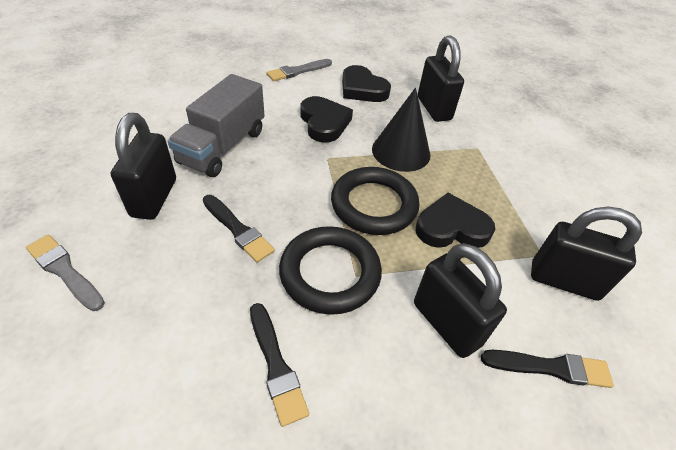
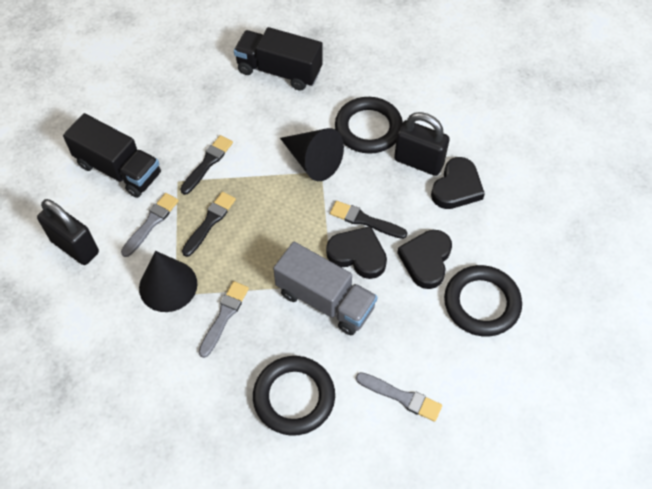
black cone: 1 -> 2
black padlock: 4 -> 2
black ring: 2 -> 3
black truck: 0 -> 2
grey brush: 2 -> 3

